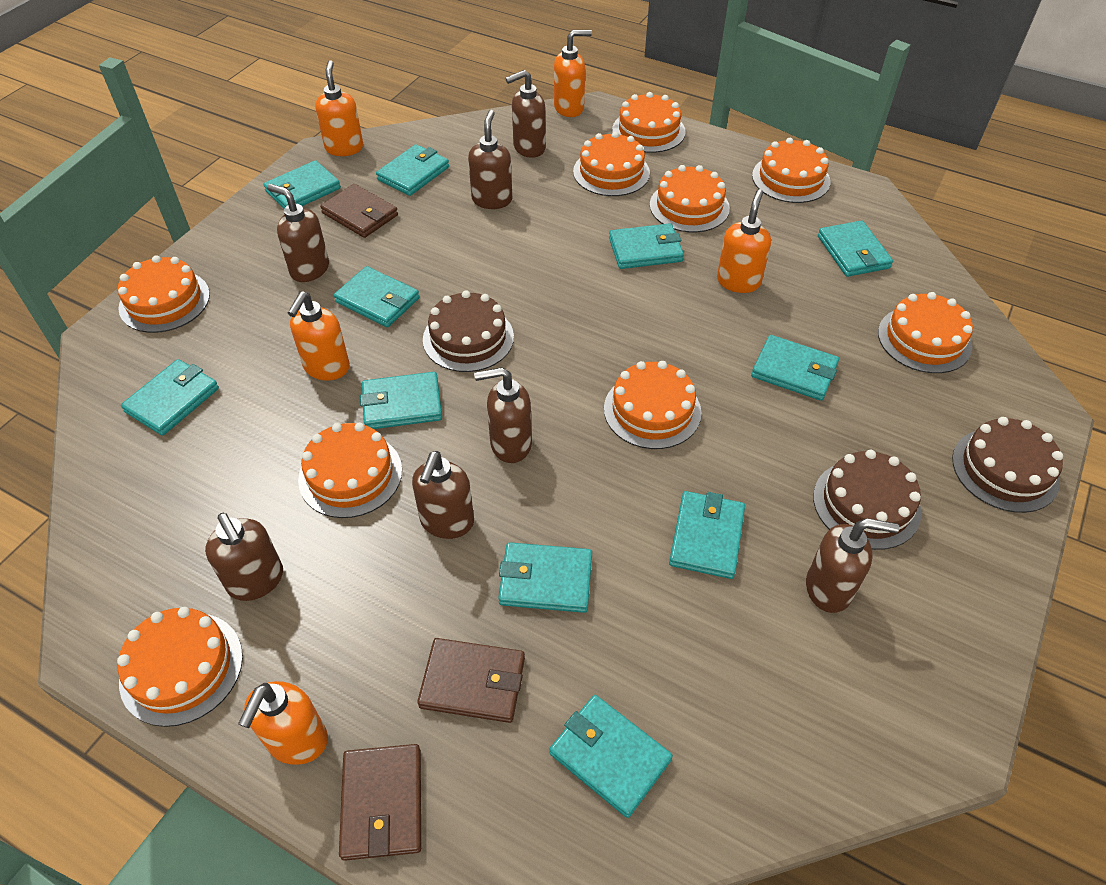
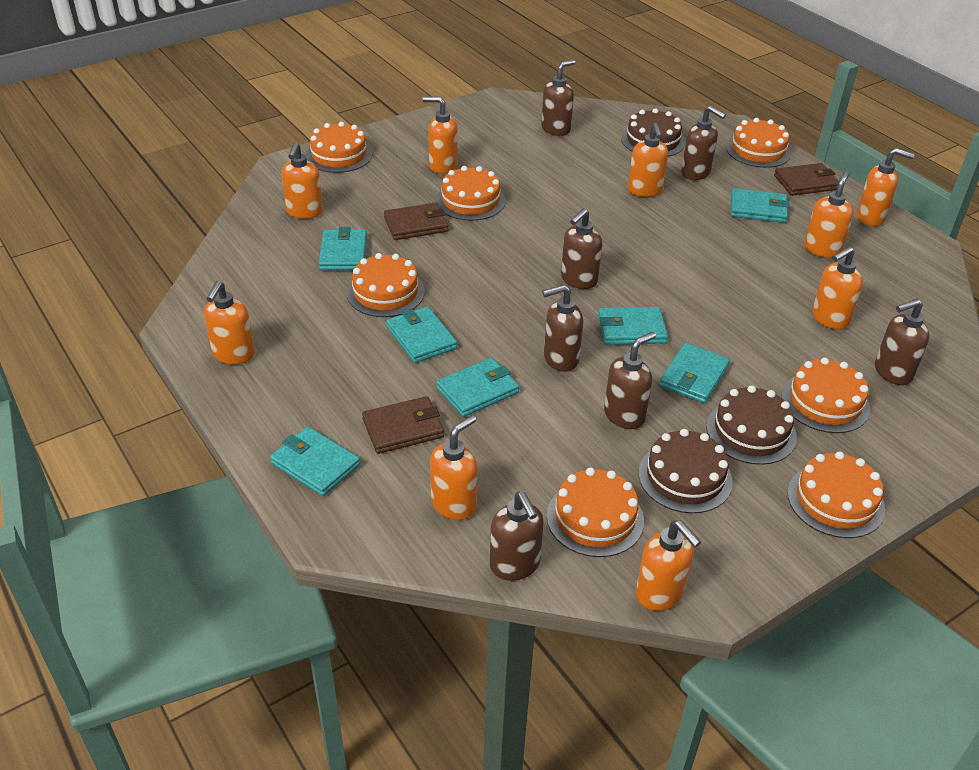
orange cake: 9 -> 7
orange soap dispenser: 5 -> 9
turquoise wallet: 11 -> 7

